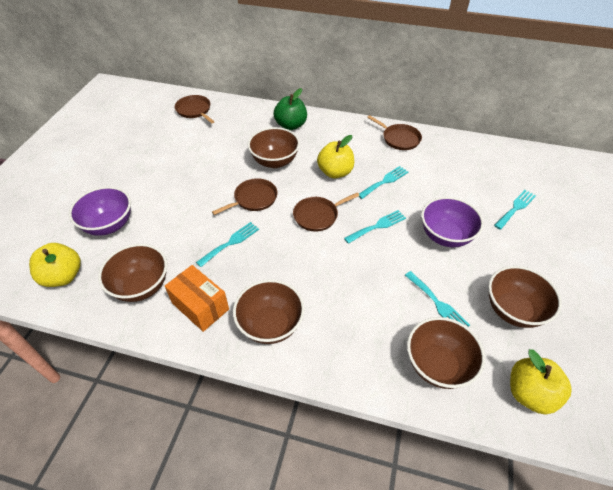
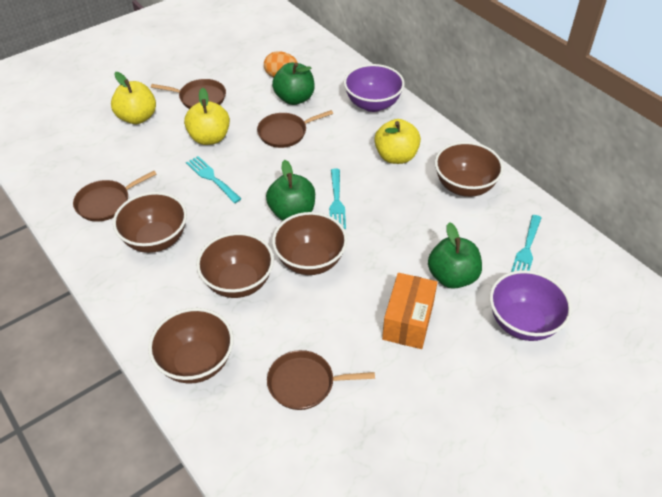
green apple: 1 -> 3
orange egg: 0 -> 1
turquoise fork: 5 -> 3

